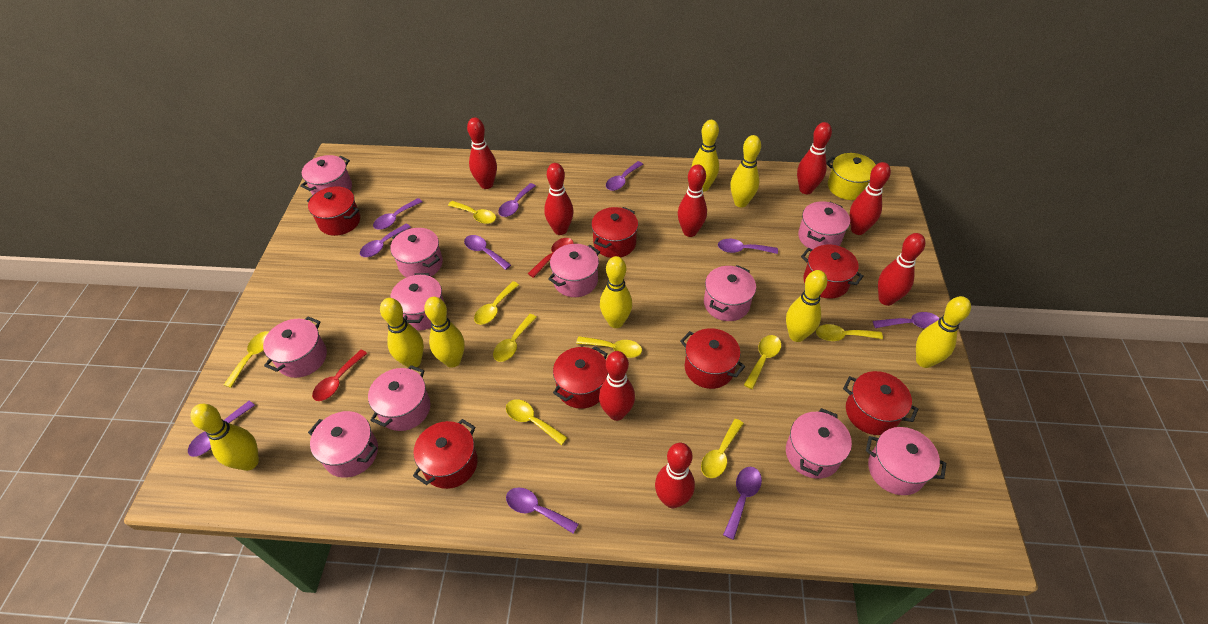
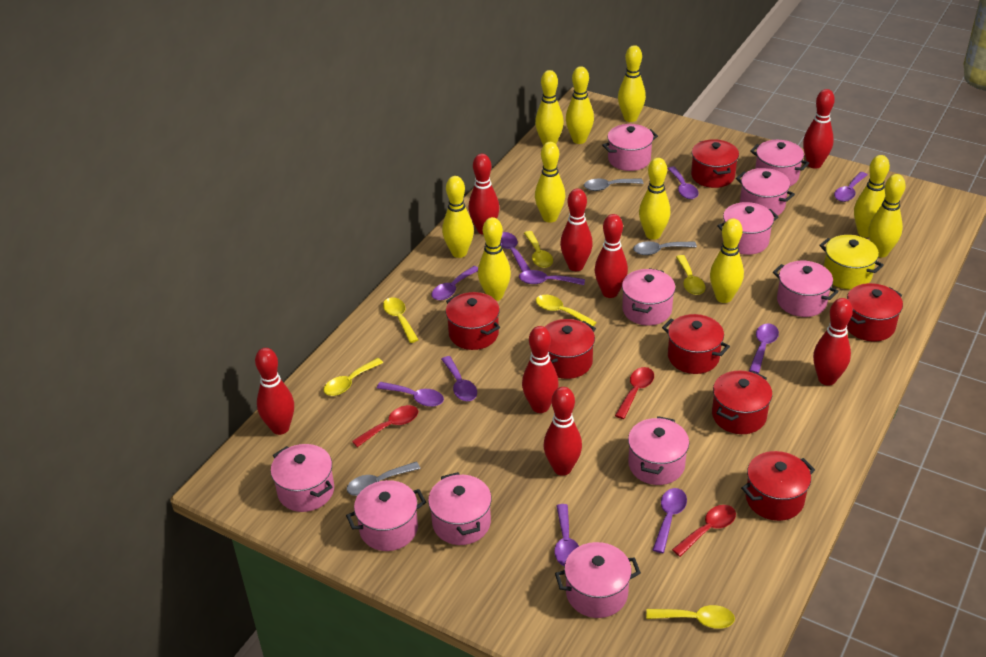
grey spoon: 0 -> 3
red spoon: 2 -> 3
yellow bowling pin: 8 -> 10
yellow spoon: 9 -> 6

